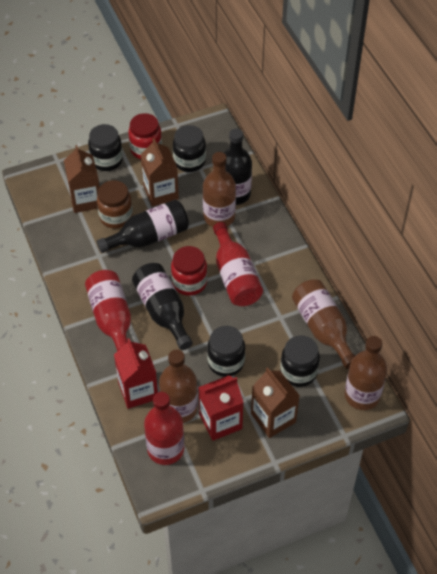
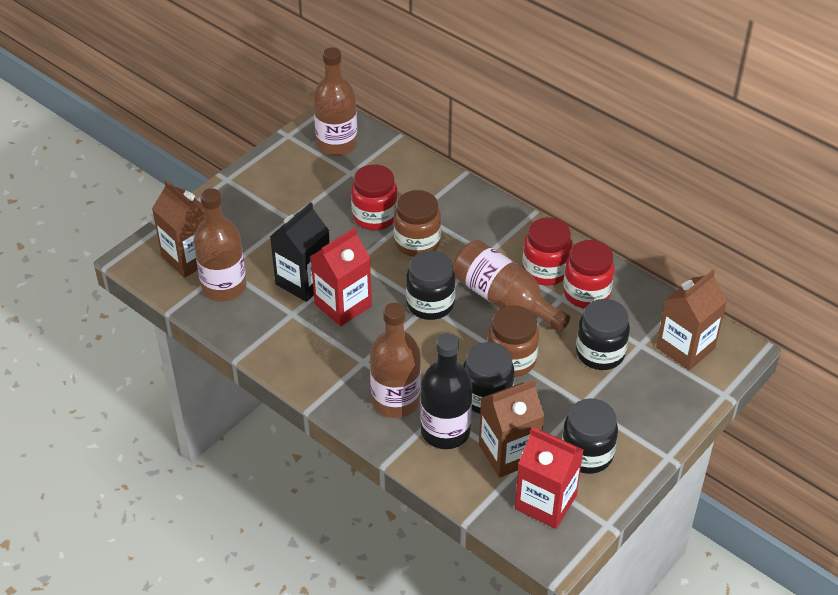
black bottle: 3 -> 1
black carton: 0 -> 1
brown jar: 1 -> 2
red bottle: 3 -> 0
red jar: 2 -> 3

